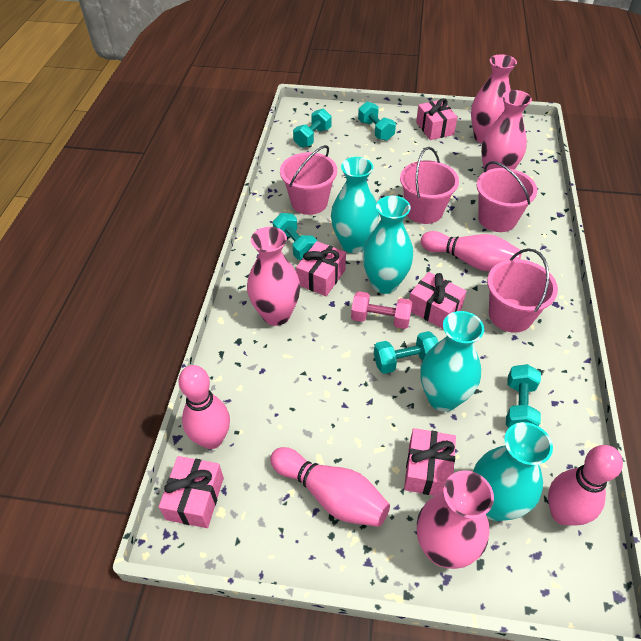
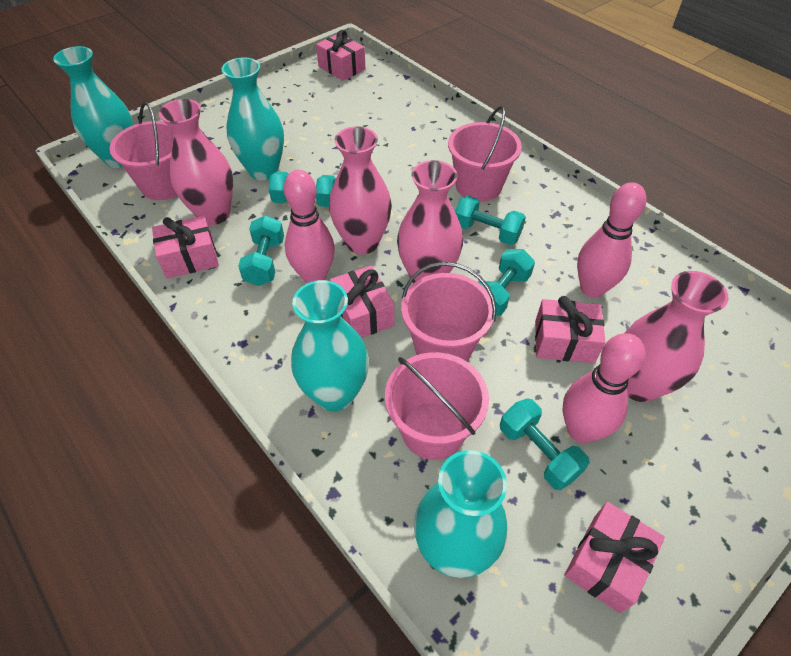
pink bowling pin: 4 -> 3
pink dumbbell: 1 -> 0

